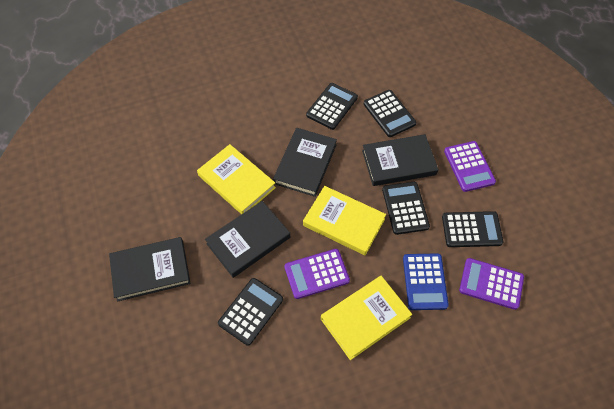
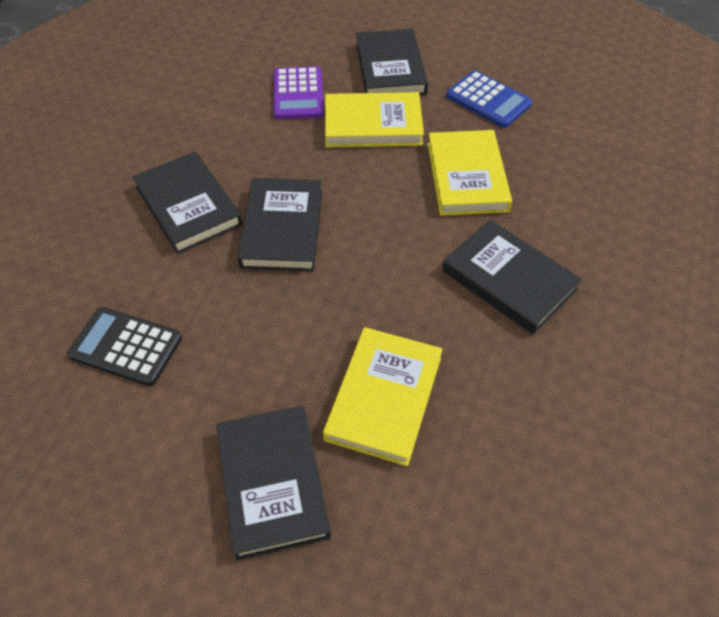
black book: 4 -> 5
black calculator: 5 -> 1
purple calculator: 3 -> 1

